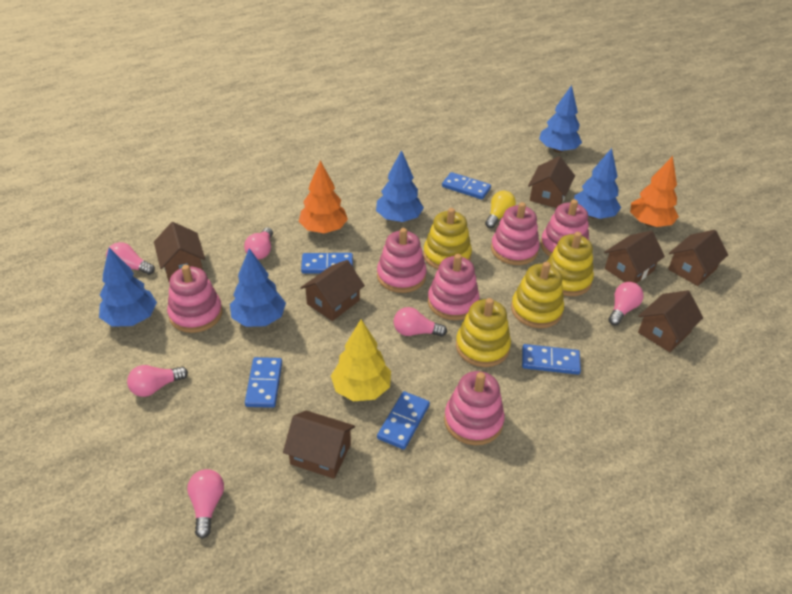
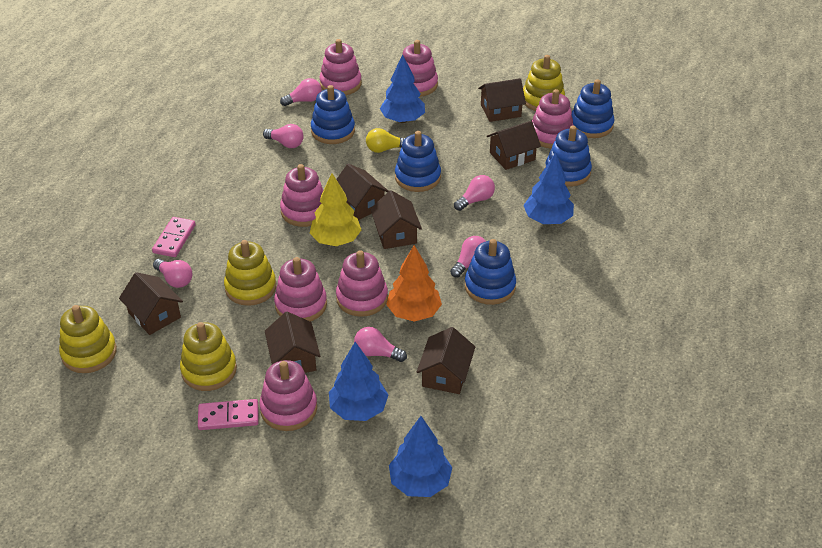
blue domino: 5 -> 0
blue stacking toy: 0 -> 5
blue tree: 5 -> 4
orange tree: 2 -> 1
pink domino: 0 -> 2
pink stacking toy: 6 -> 7

